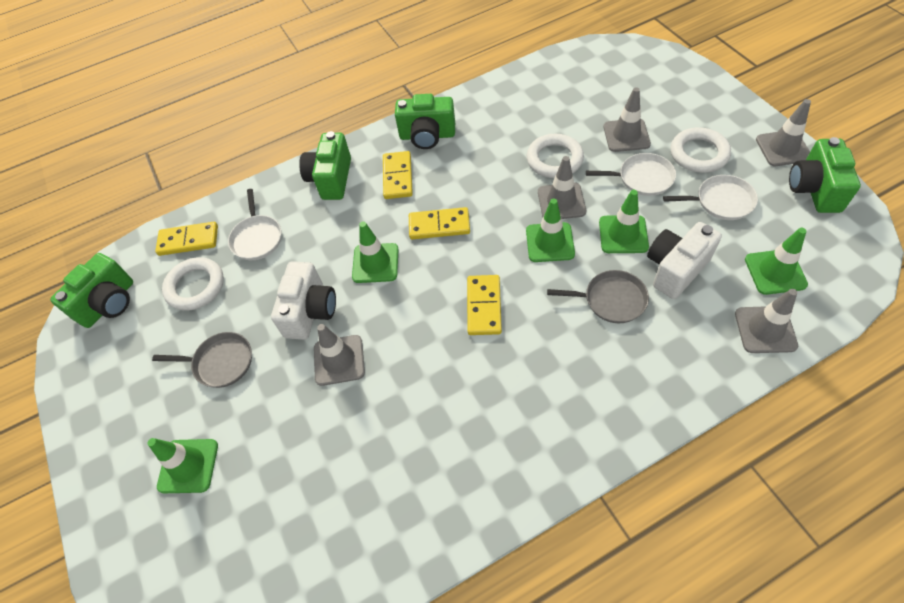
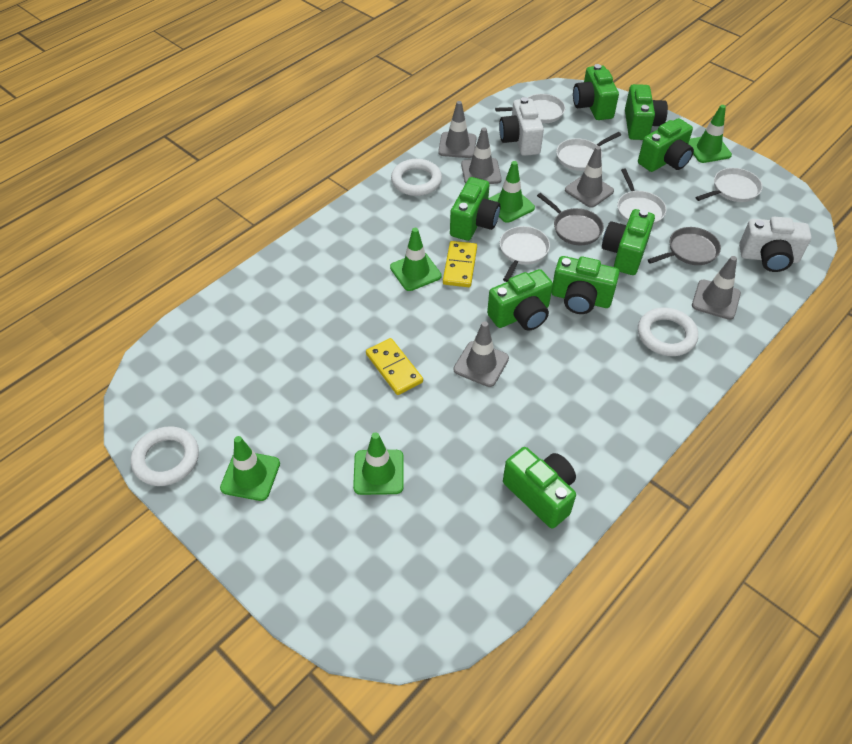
green camera: 4 -> 8
white pan: 3 -> 5
yellow domino: 4 -> 2

